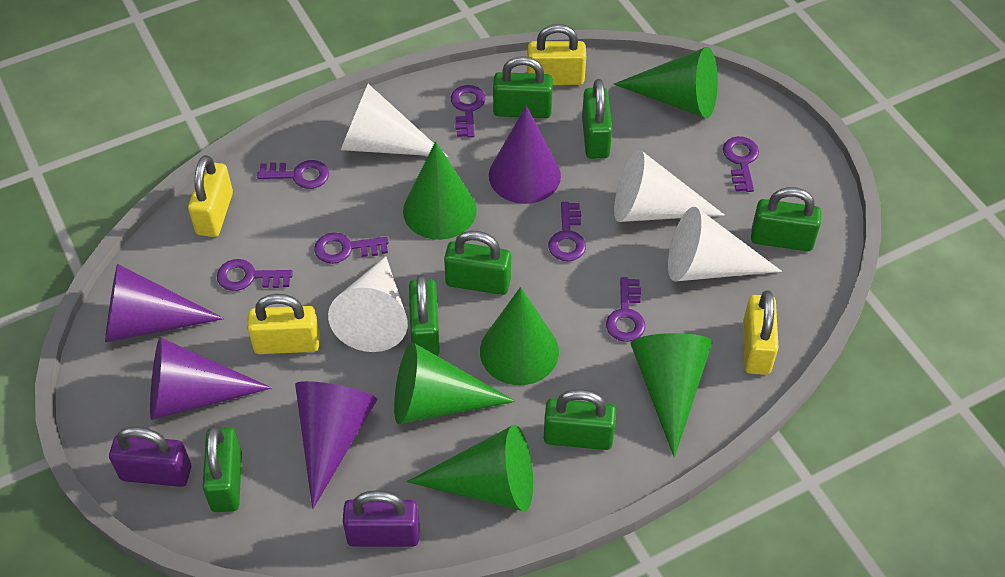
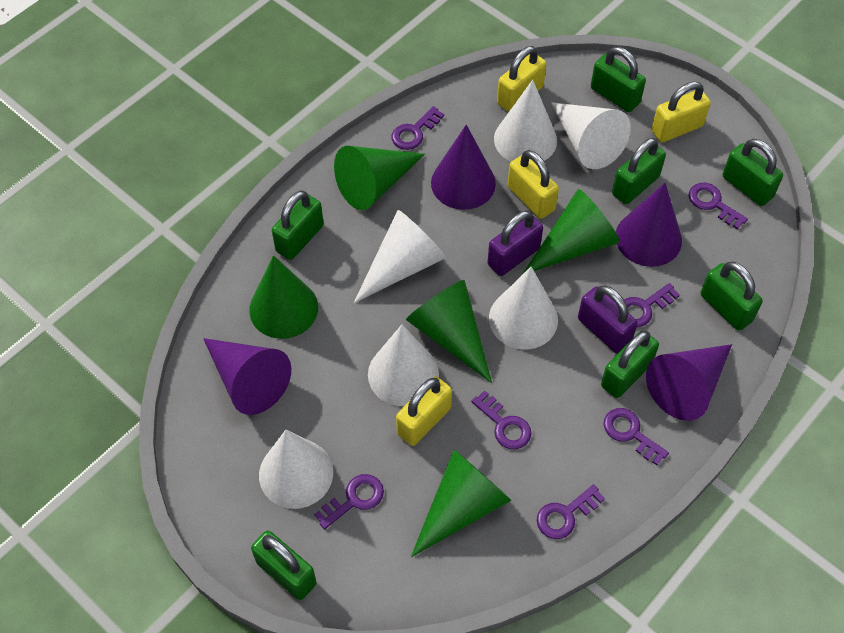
green cone: 6 -> 5
white cone: 4 -> 6

